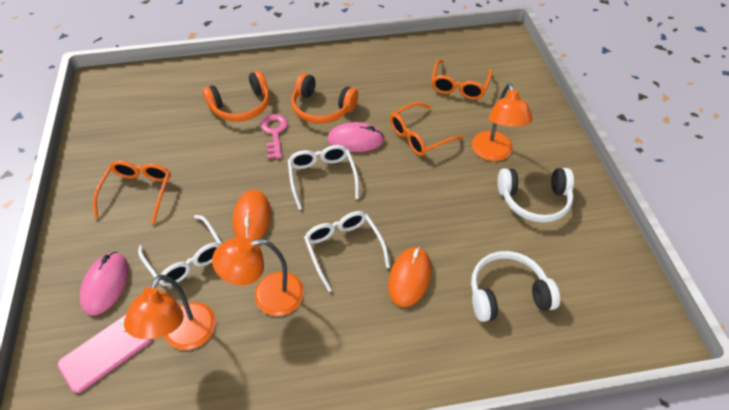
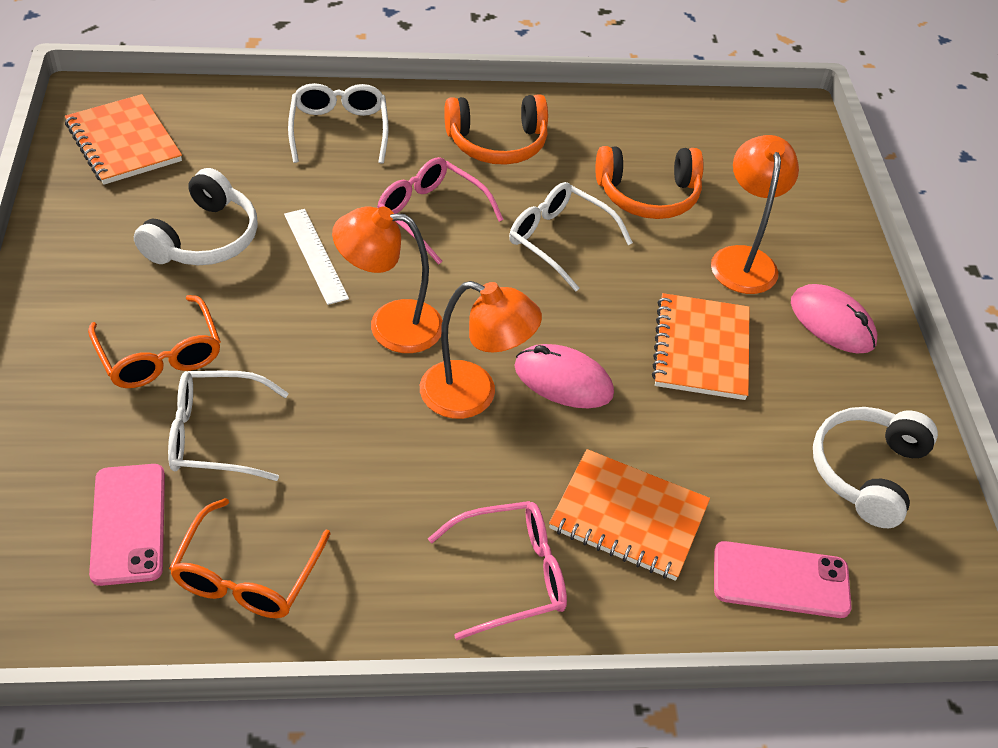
orange glasses: 3 -> 2
orange mouse: 2 -> 0
orange notebook: 0 -> 3
pink glasses: 0 -> 2
pink key: 1 -> 0
pink phone: 1 -> 2
white ruler: 0 -> 1

